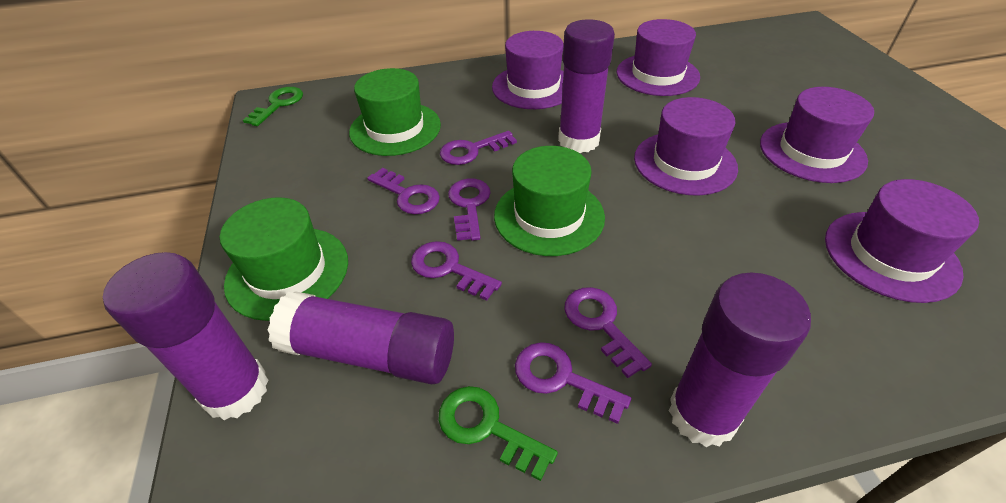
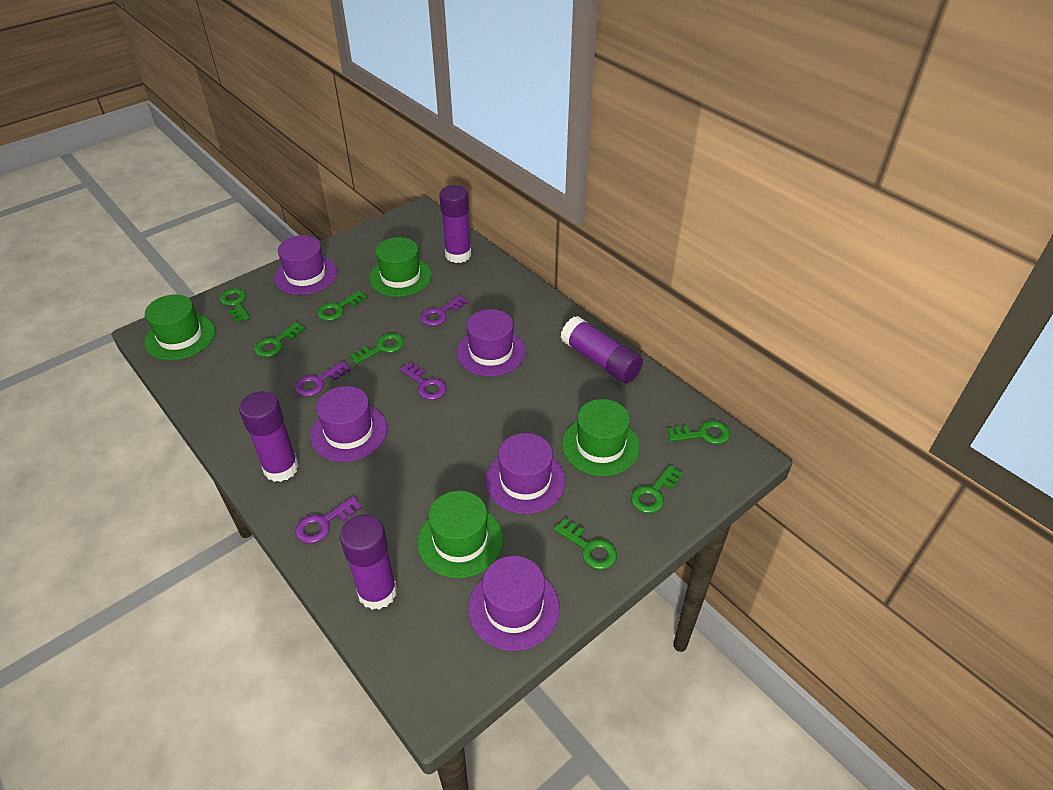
green hat: 3 -> 4
green key: 2 -> 7
purple key: 6 -> 4

